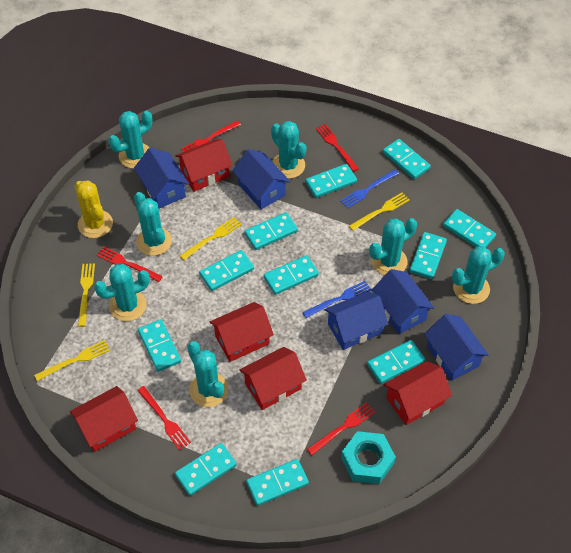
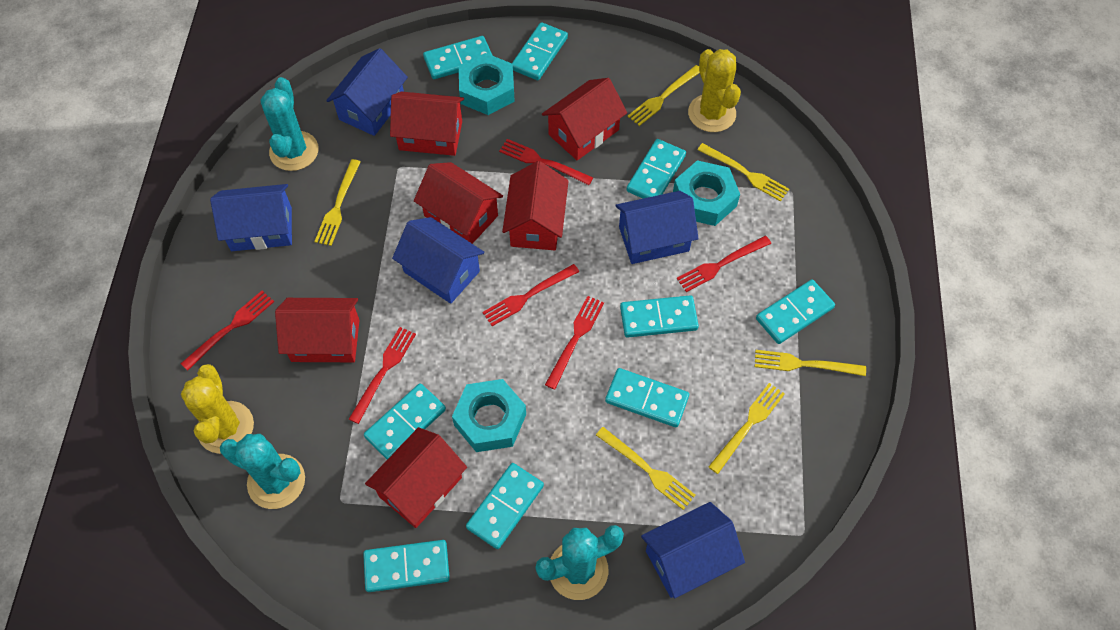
blue fork: 2 -> 0
red fork: 5 -> 6
red house: 5 -> 6
turquoise cactus: 7 -> 3
turquoise domino: 11 -> 9
turquoise nut: 1 -> 3
yellow cactus: 1 -> 2
yellow fork: 4 -> 6

